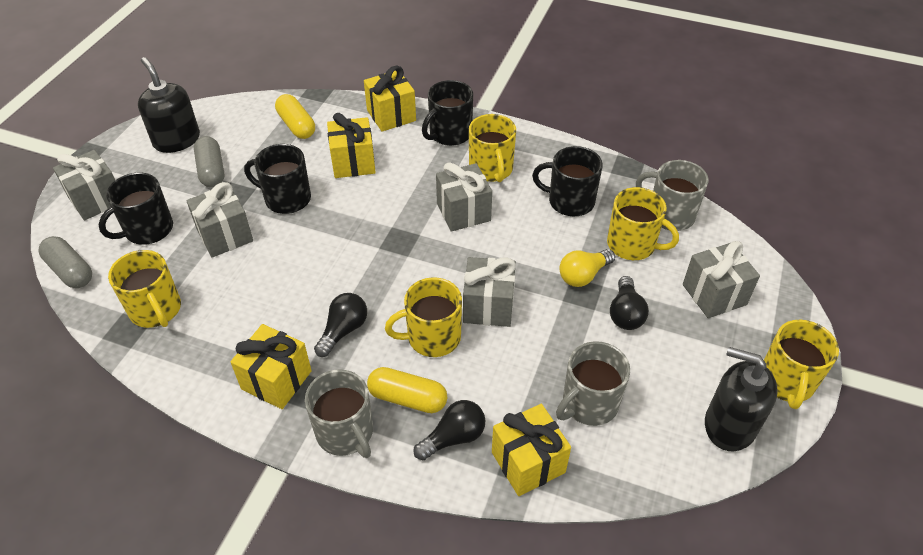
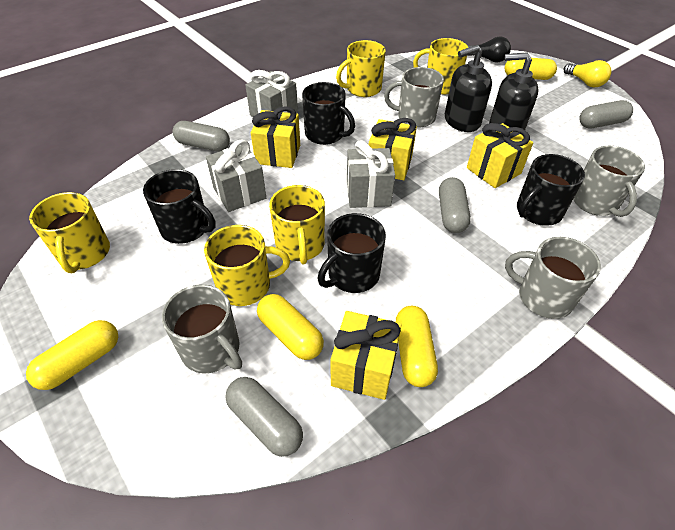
black light bulb: 3 -> 1
grey capsule: 2 -> 4
grey gift: 5 -> 3
grey mug: 3 -> 4
yellow capsule: 2 -> 4

